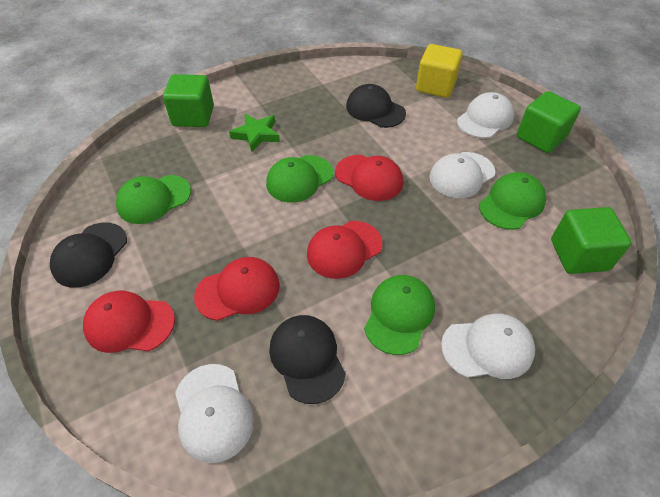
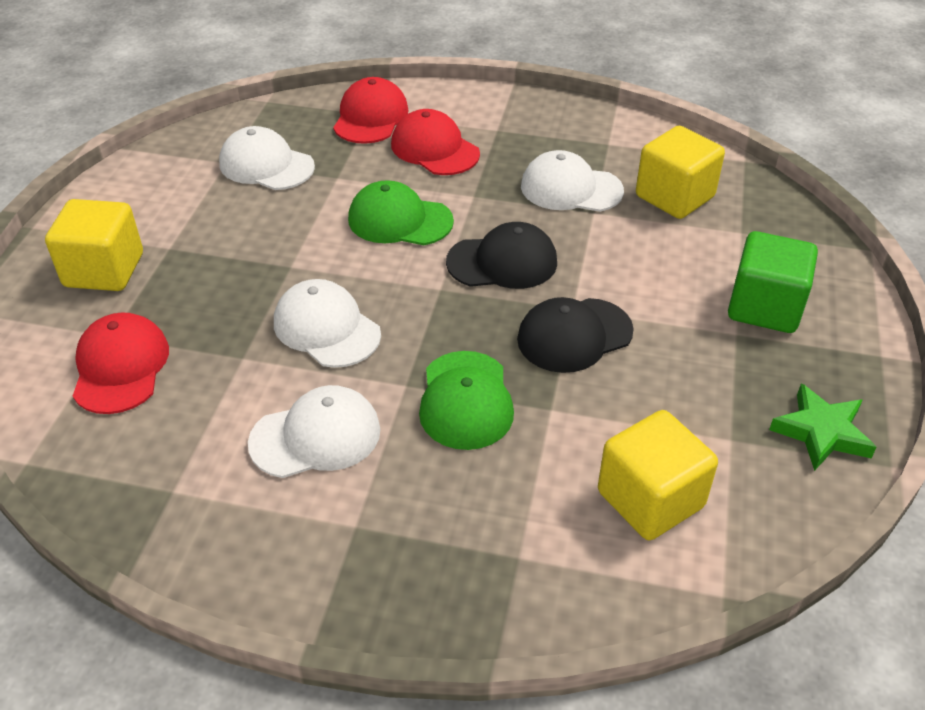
black cap: 3 -> 2
green cap: 4 -> 2
green cube: 3 -> 1
red cap: 4 -> 3
yellow cube: 1 -> 3

